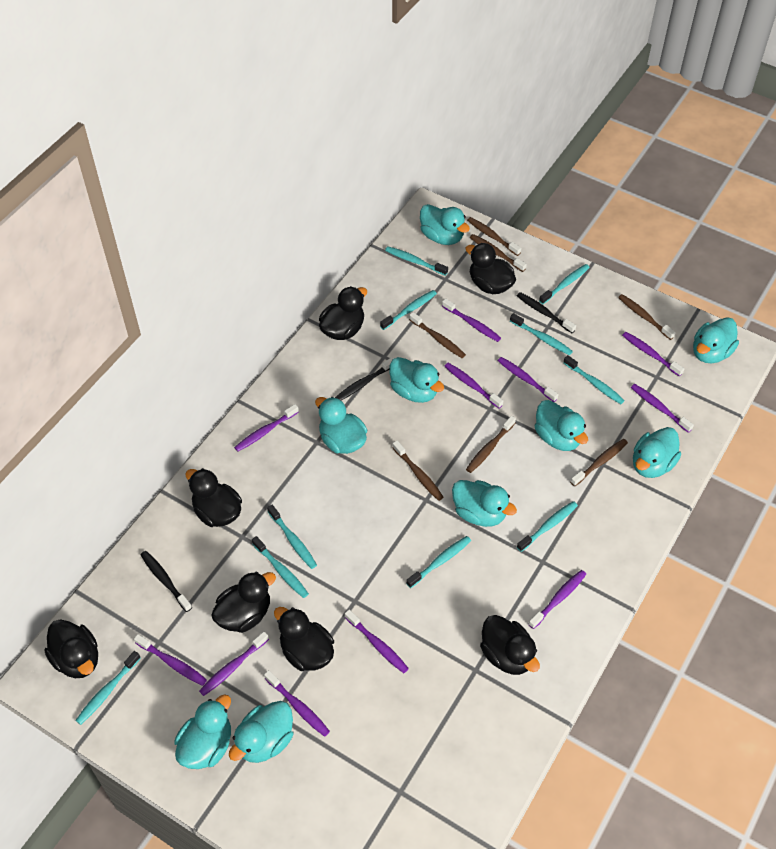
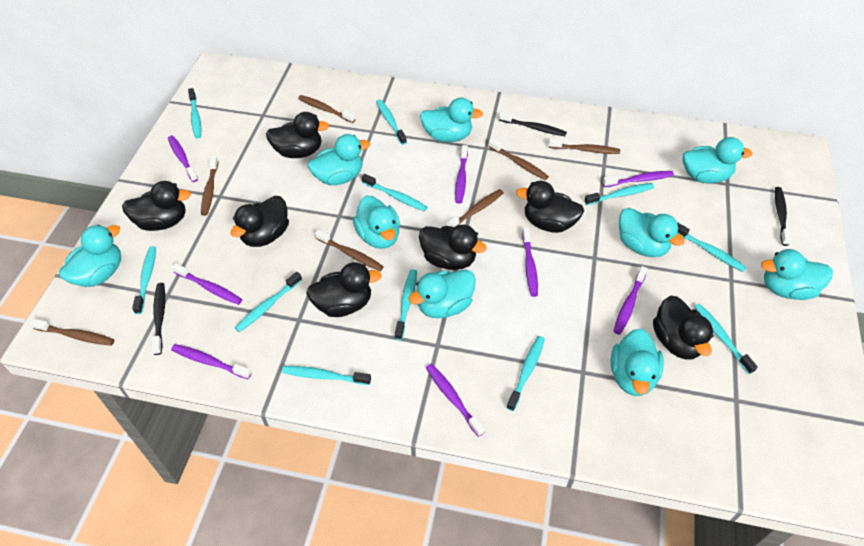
purple toothbrush: 11 -> 8
turquoise toothbrush: 10 -> 11

